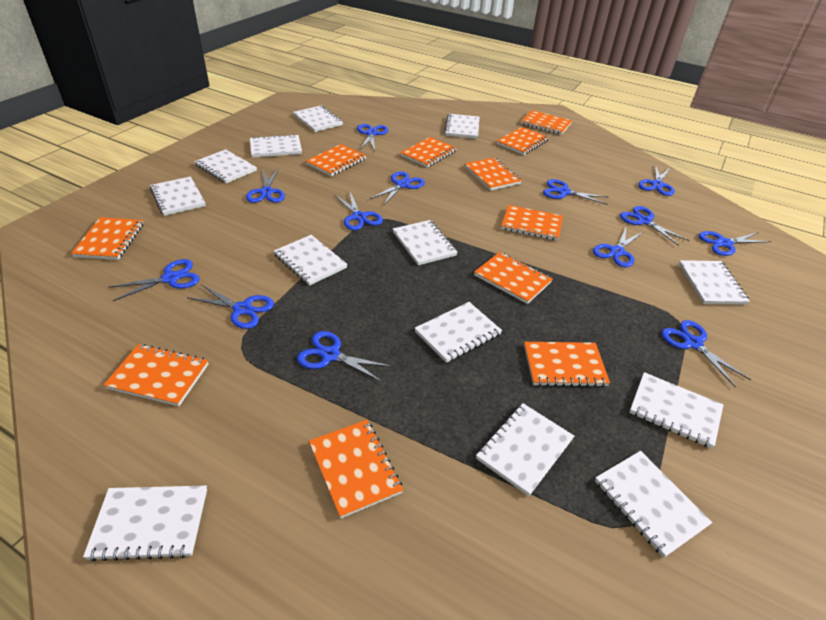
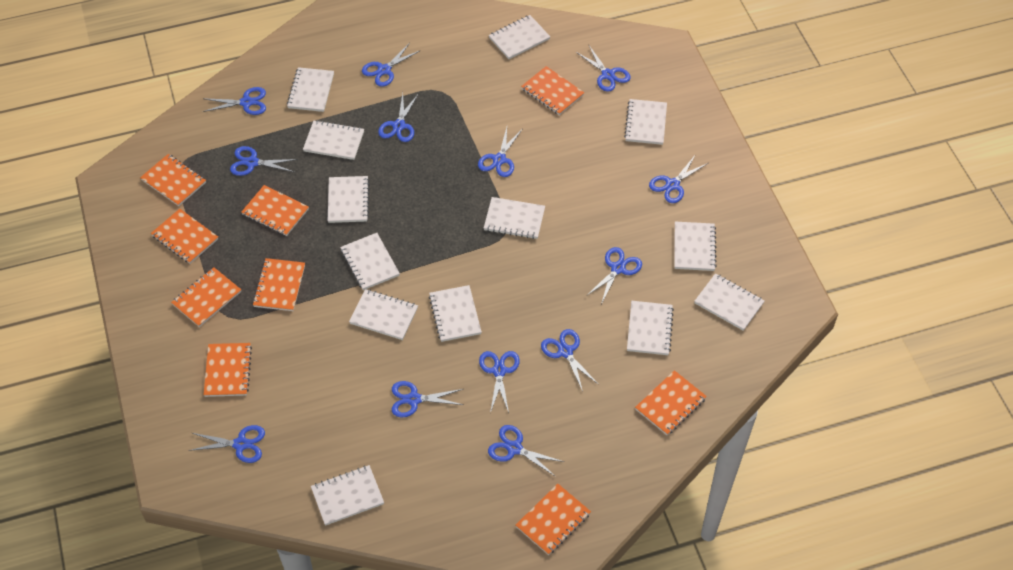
orange notebook: 11 -> 9

